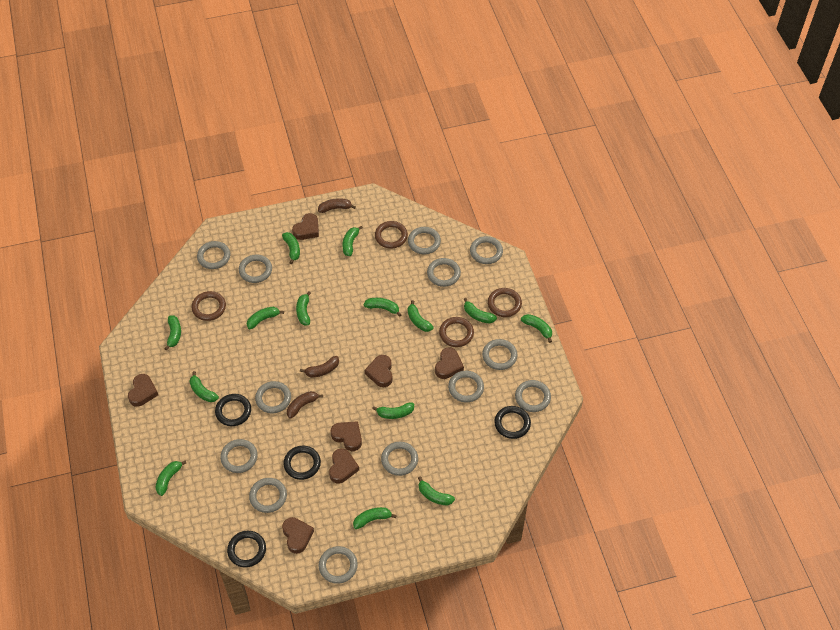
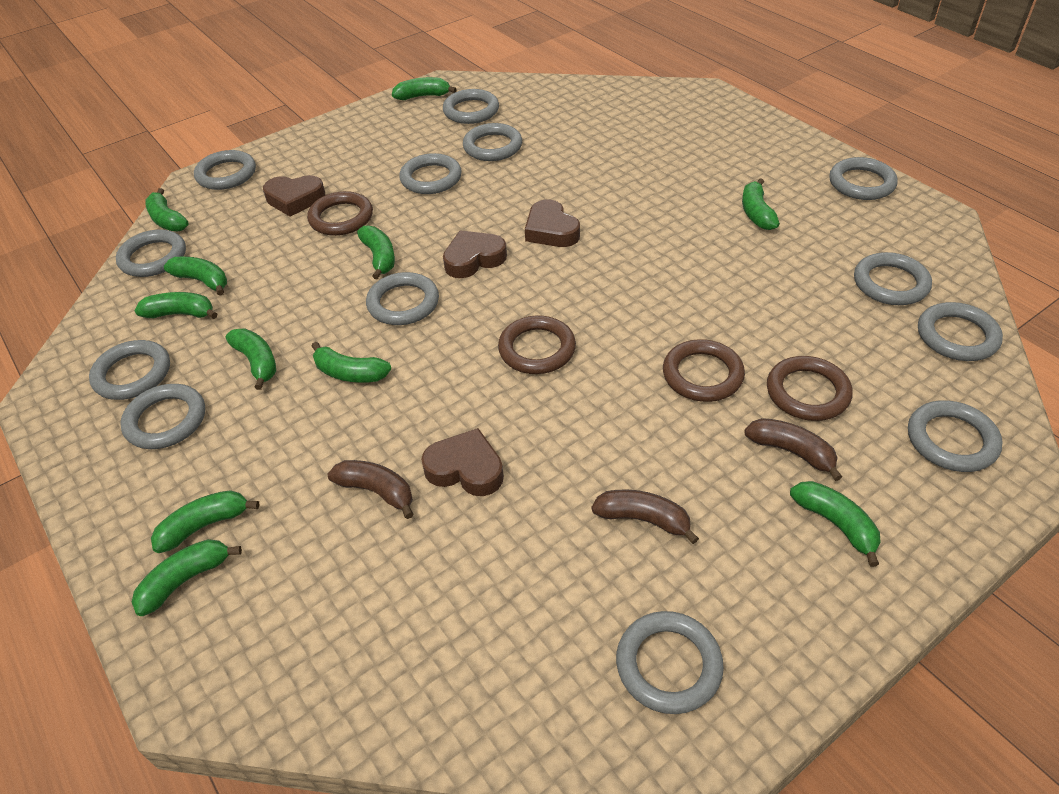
black ring: 4 -> 0
brown heart: 7 -> 4
green banana: 14 -> 11

